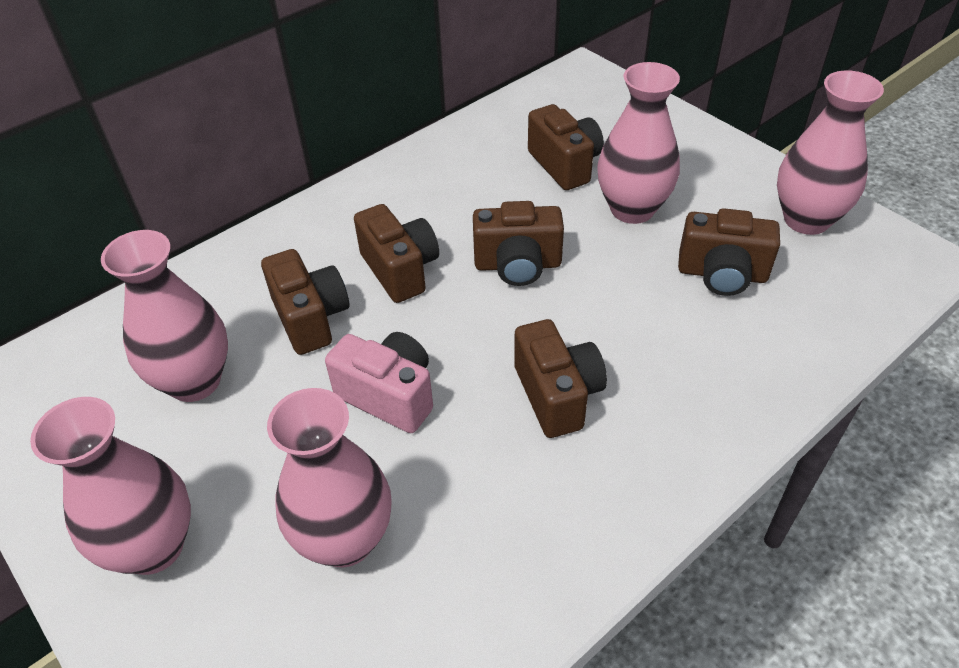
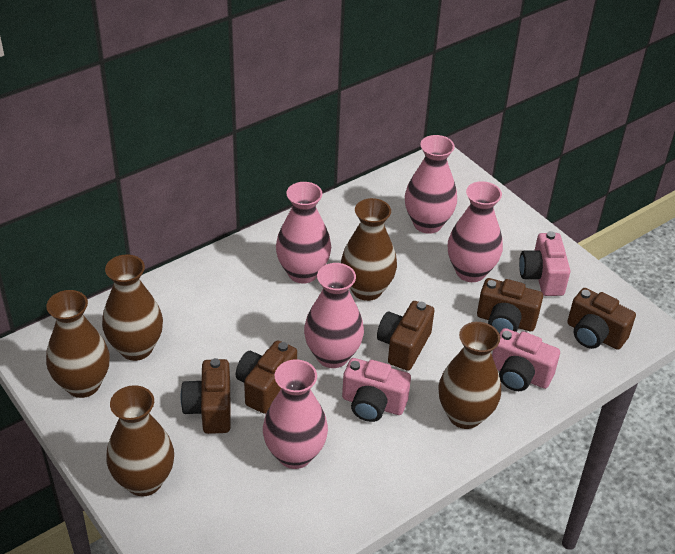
brown camera: 6 -> 5
brown vase: 0 -> 5
pink camera: 1 -> 3

